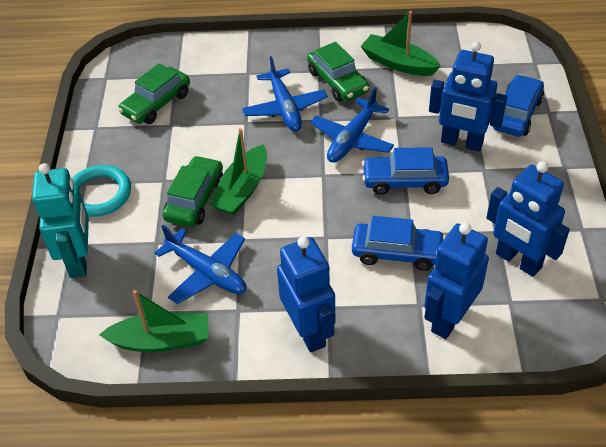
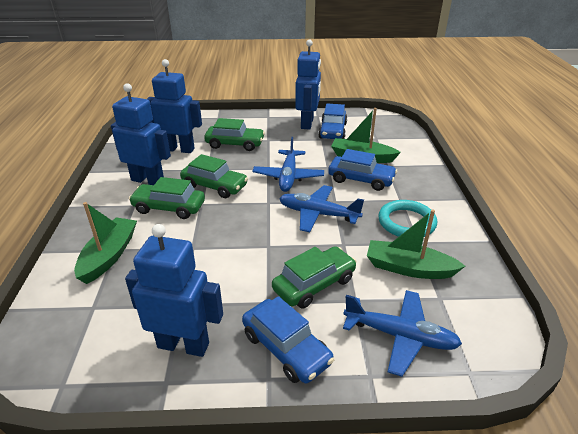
green car: 3 -> 4
turquoise robot: 1 -> 0

